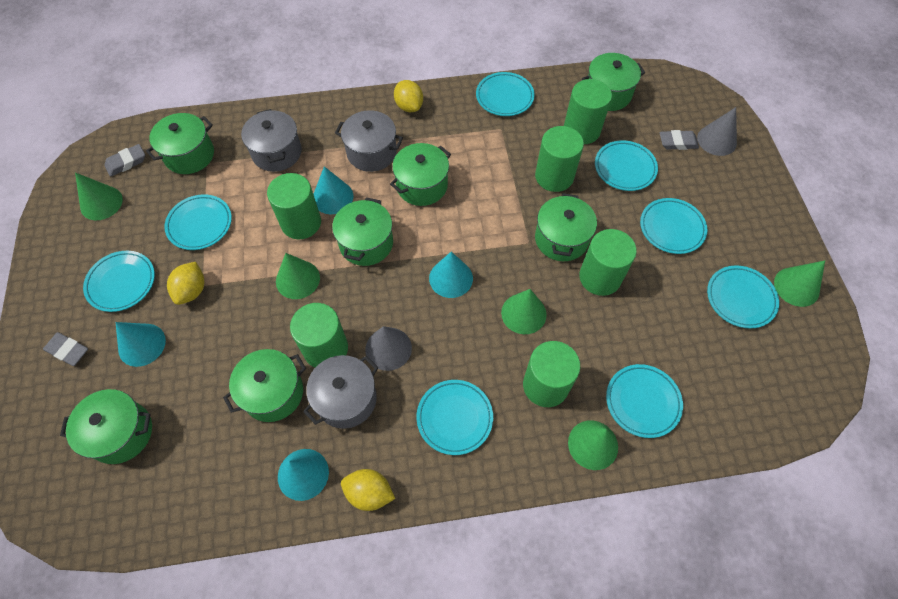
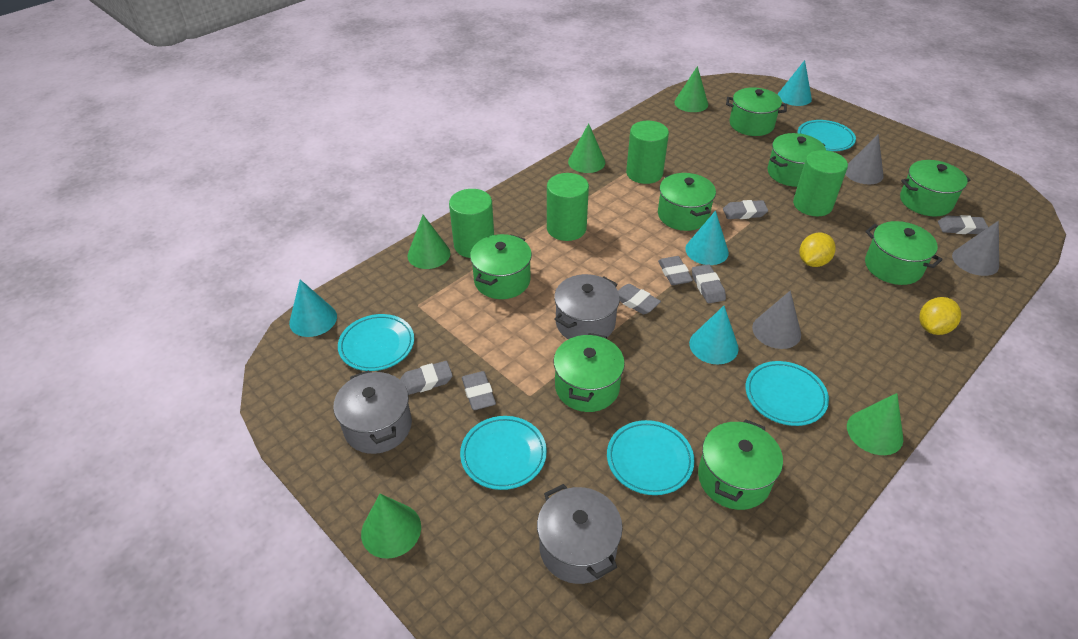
green cylinder: 6 -> 4
green pot: 7 -> 8
grey cone: 2 -> 3
grey eraser: 3 -> 7
turquoise plate: 8 -> 5
yellow lemon: 3 -> 2

